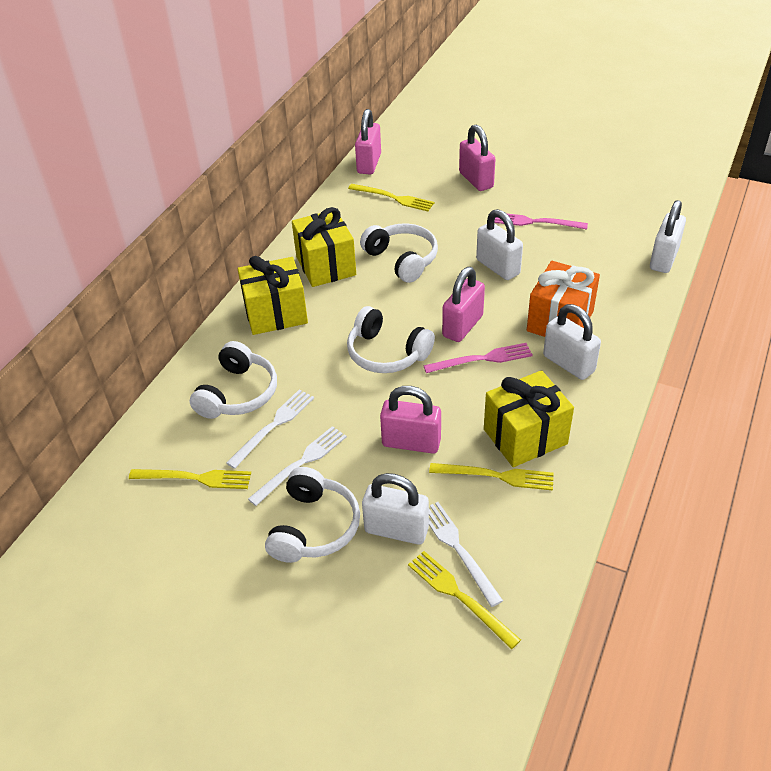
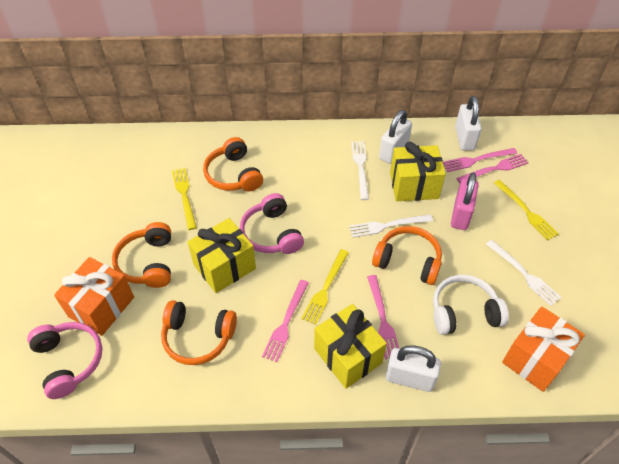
orange gift: 1 -> 2
orange headphones: 0 -> 4
pink fork: 2 -> 4
pink headphones: 0 -> 2
pink padlock: 4 -> 1
white headphones: 4 -> 1
white padlock: 4 -> 3
yellow fork: 4 -> 3

